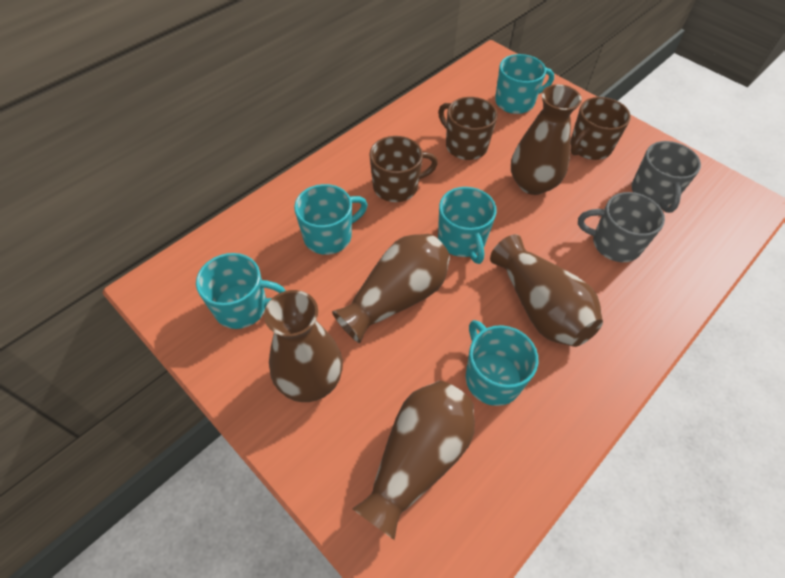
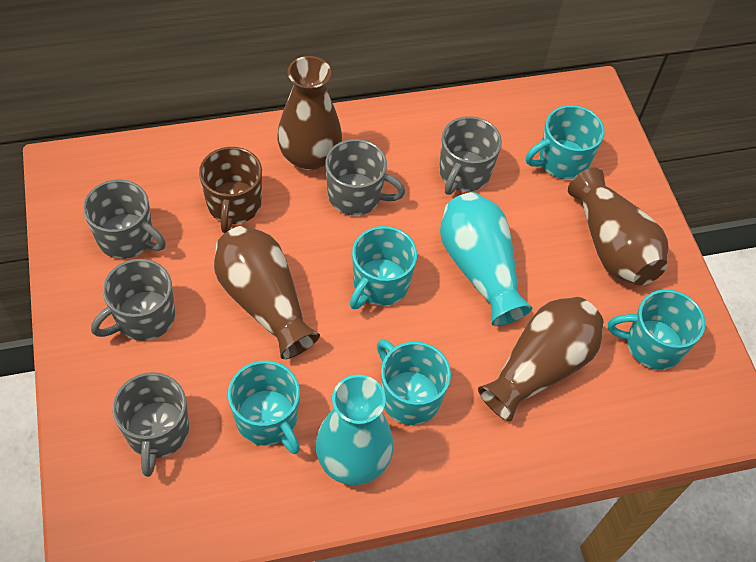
brown mug: 3 -> 1
brown vase: 5 -> 4
grey mug: 2 -> 5
turquoise vase: 0 -> 2

